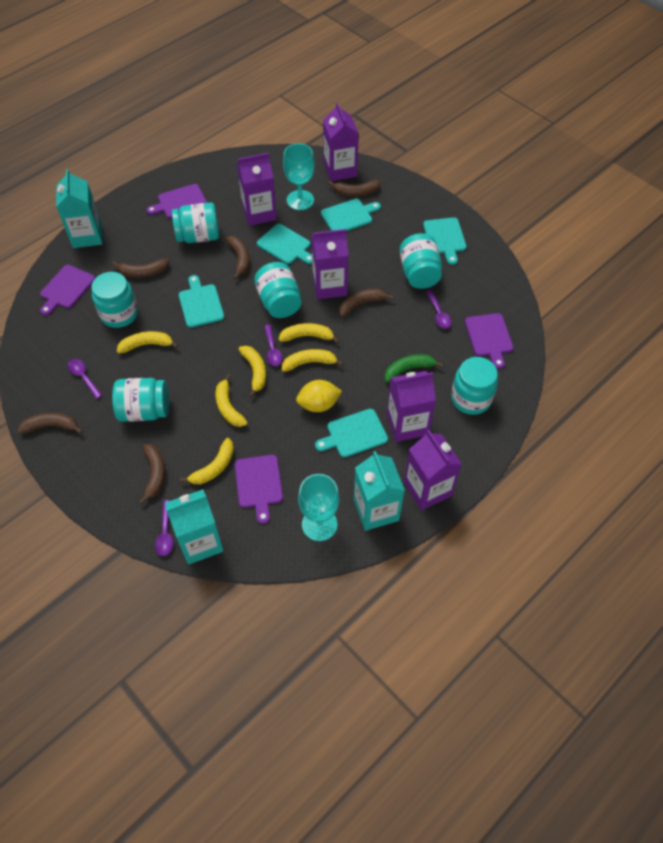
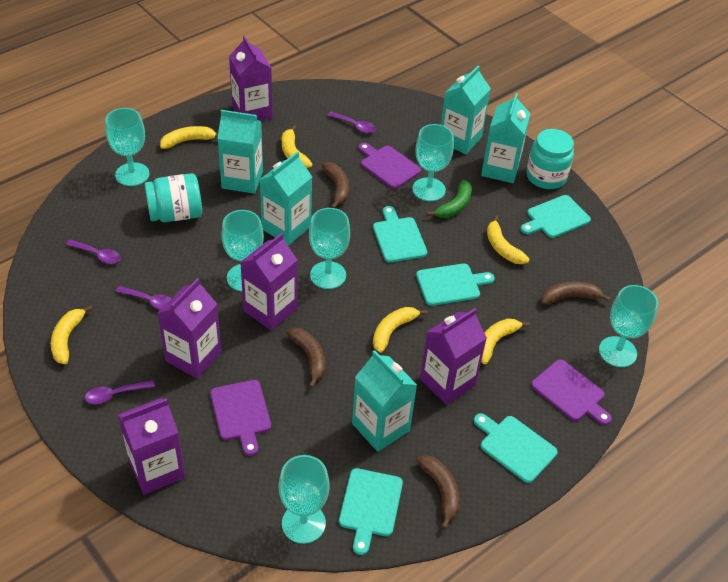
brown banana: 6 -> 4
purple cutting board: 4 -> 3
turquoise carton: 3 -> 5
turquoise goblet: 2 -> 6
turquoise jar: 6 -> 2
yellow lemon: 1 -> 0

